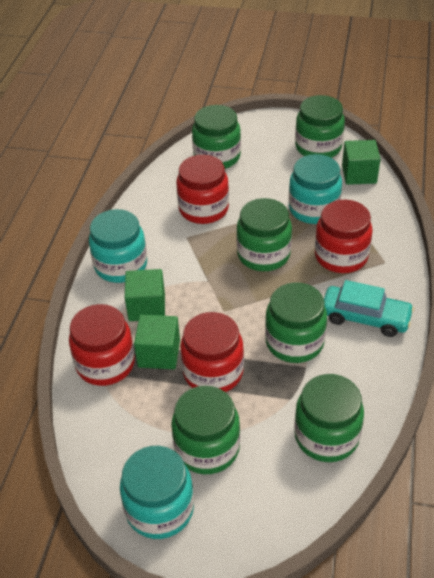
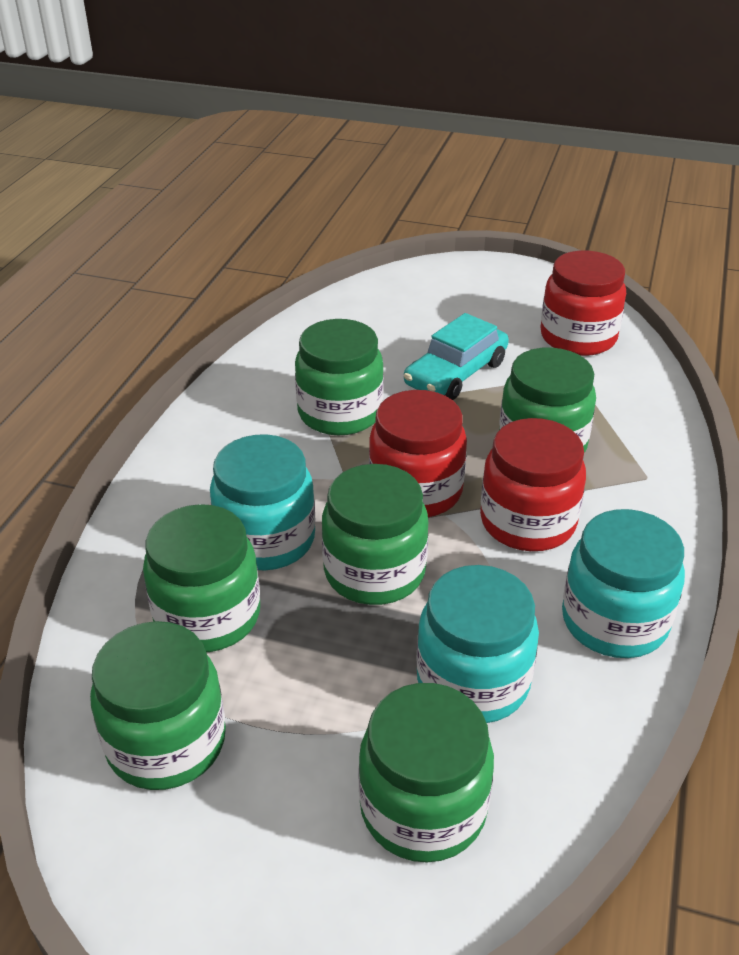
green cube: 3 -> 0
red jar: 4 -> 3

